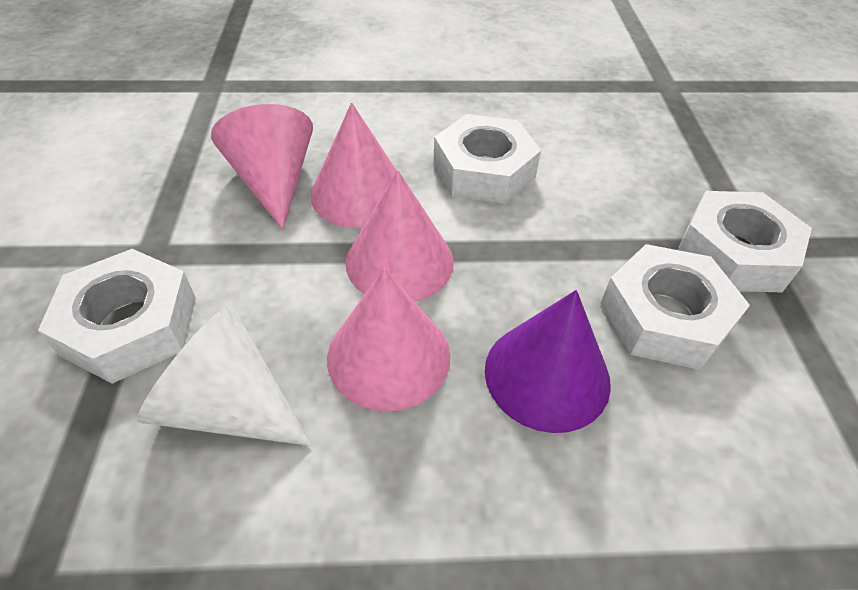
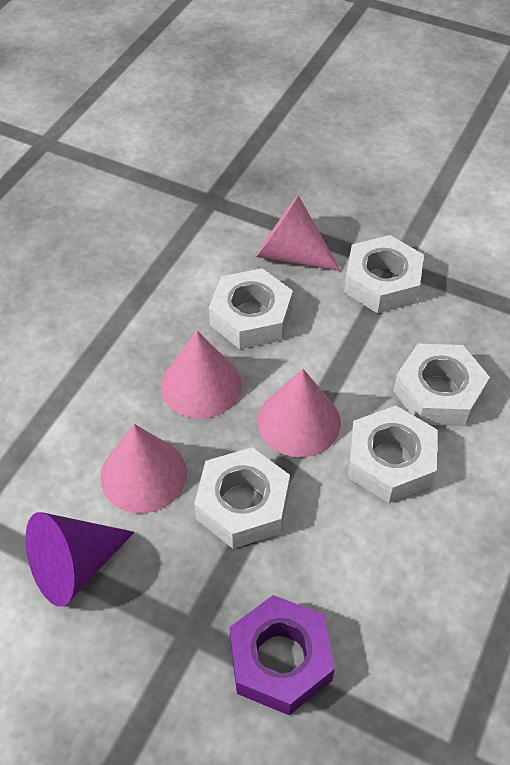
purple nut: 0 -> 1
white cone: 1 -> 0
white nut: 4 -> 5

